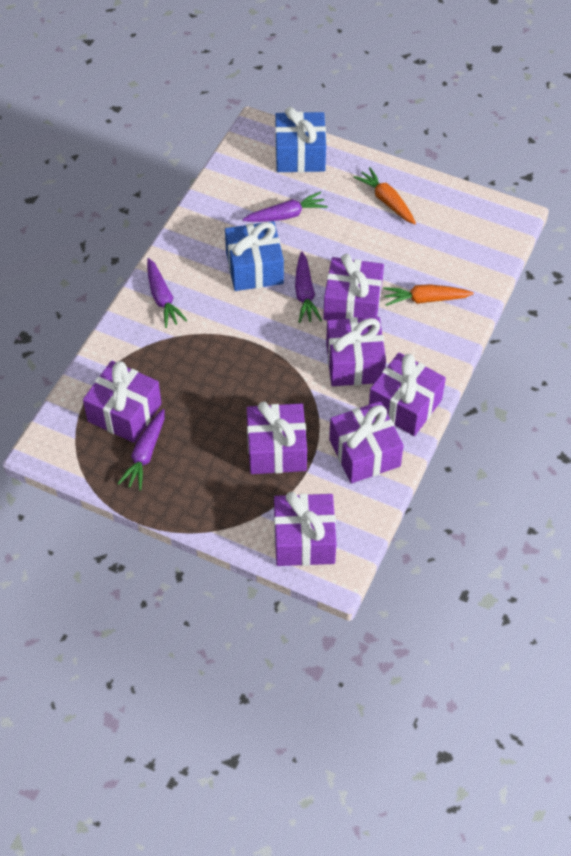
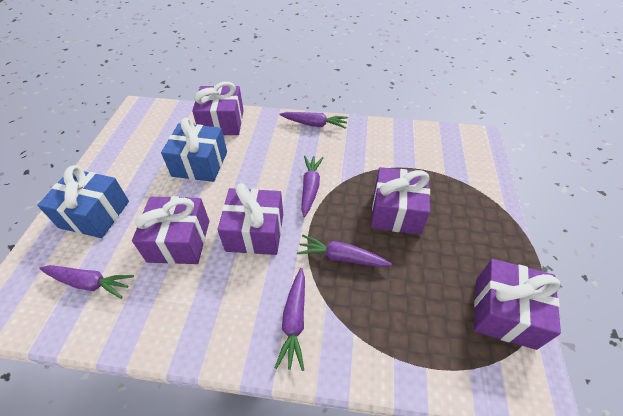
orange carrot: 2 -> 0
purple carrot: 4 -> 5
purple gift: 7 -> 5

